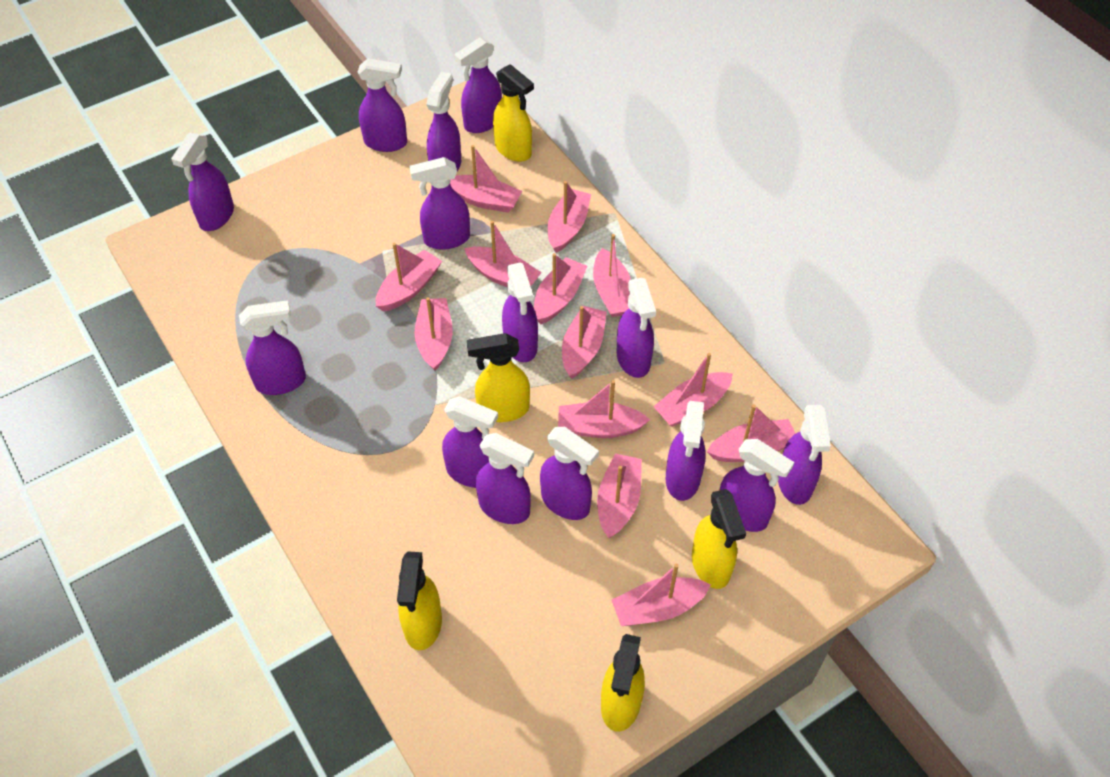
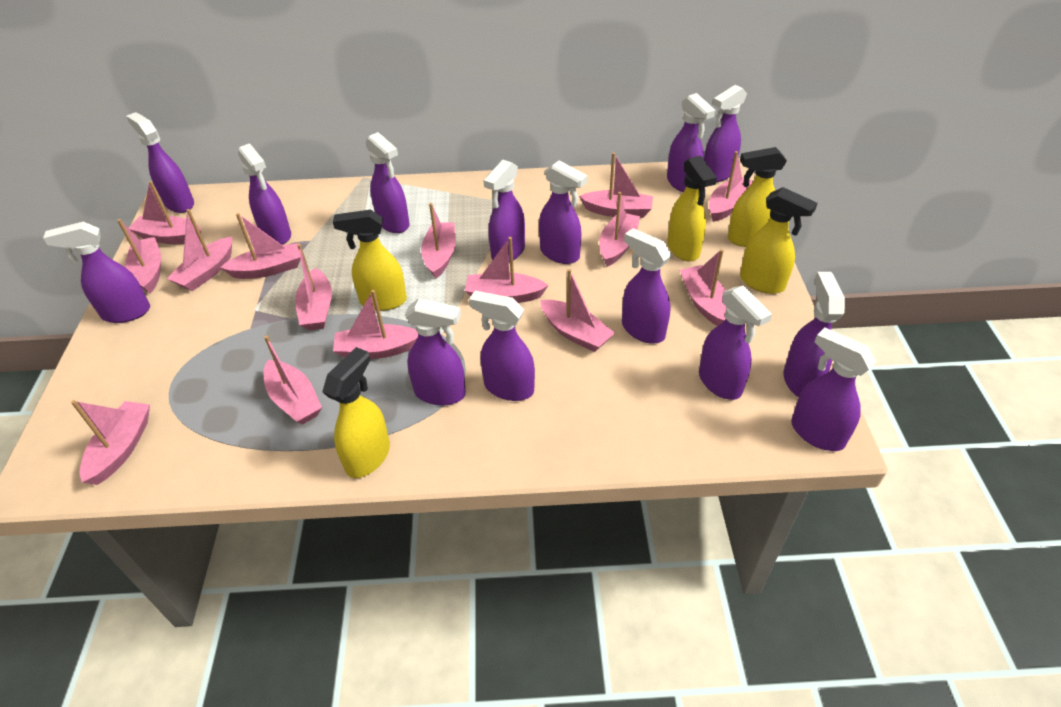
pink boat: 13 -> 15

